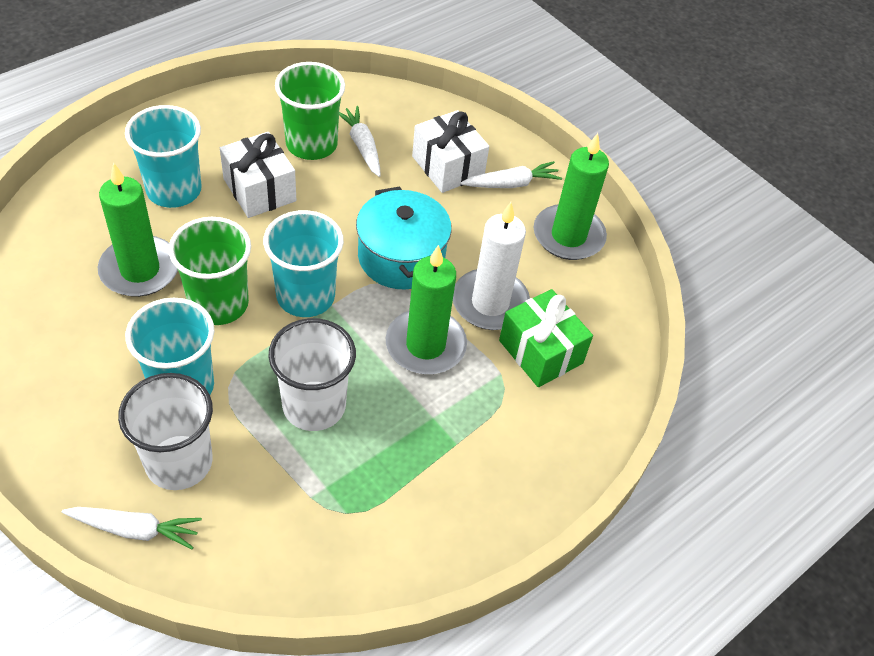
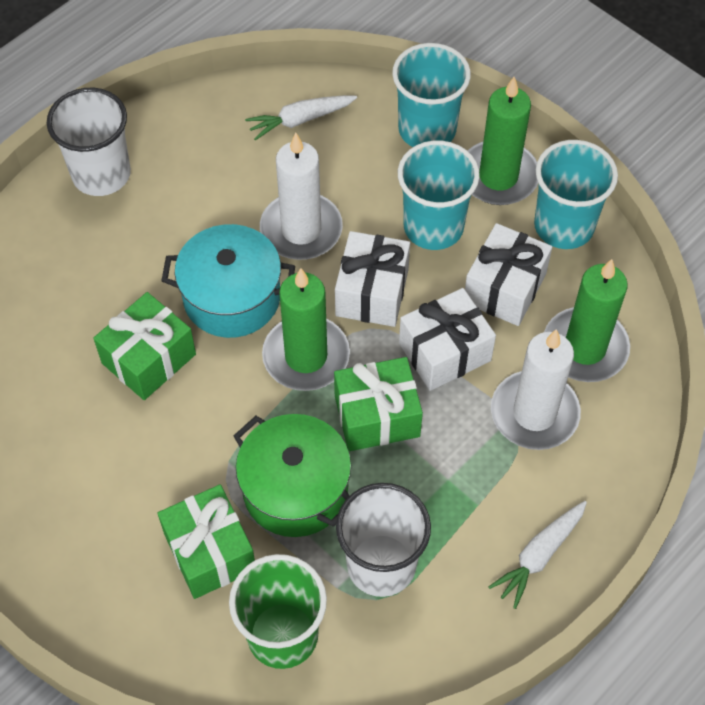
green cup: 2 -> 1
green gift: 1 -> 3
green pot: 0 -> 1
white candle: 1 -> 2
white carrot: 3 -> 2
white gift: 2 -> 3

